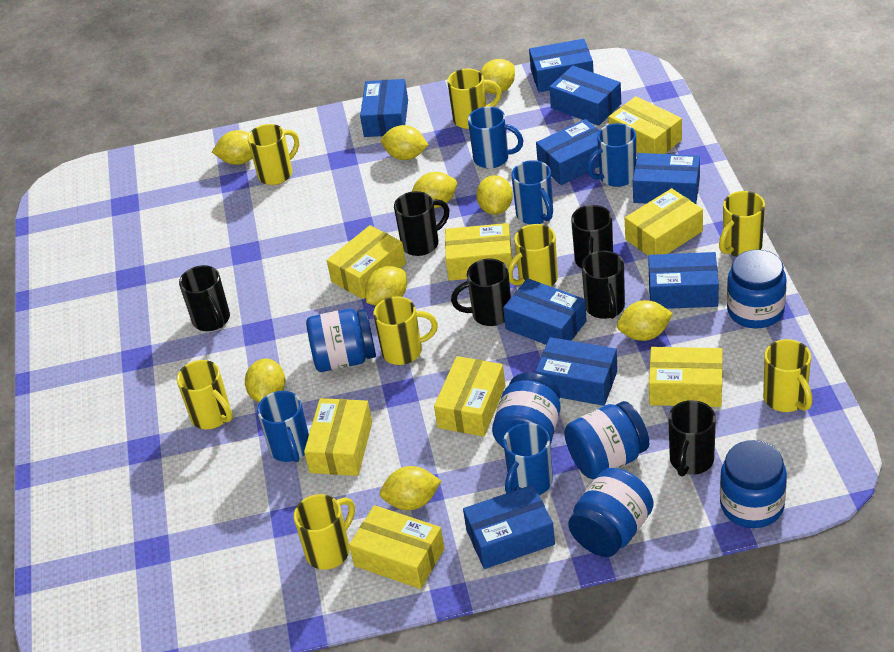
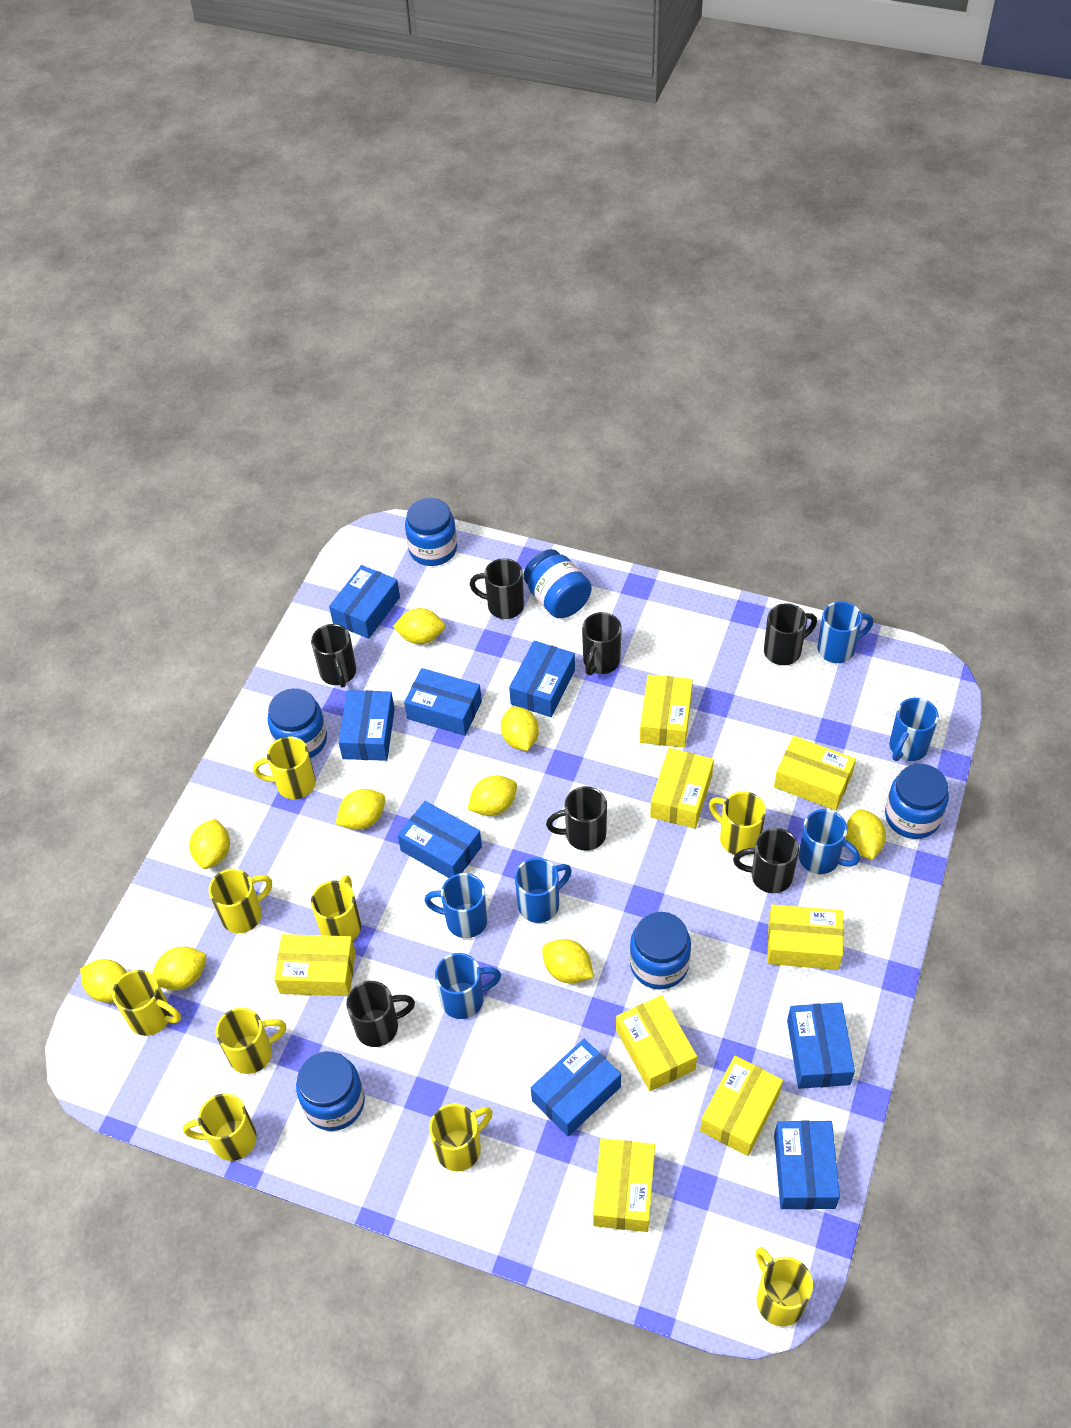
black mug: 6 -> 7
blue box: 9 -> 8
blue mug: 5 -> 6
yellow mug: 8 -> 9

